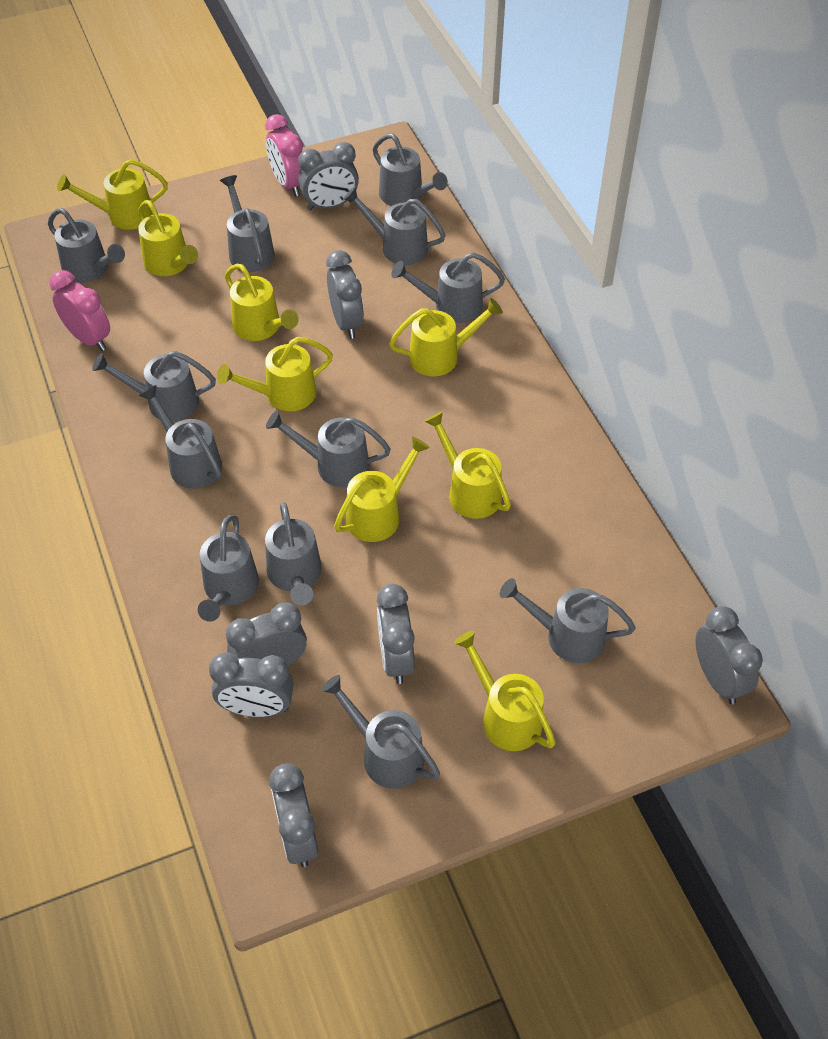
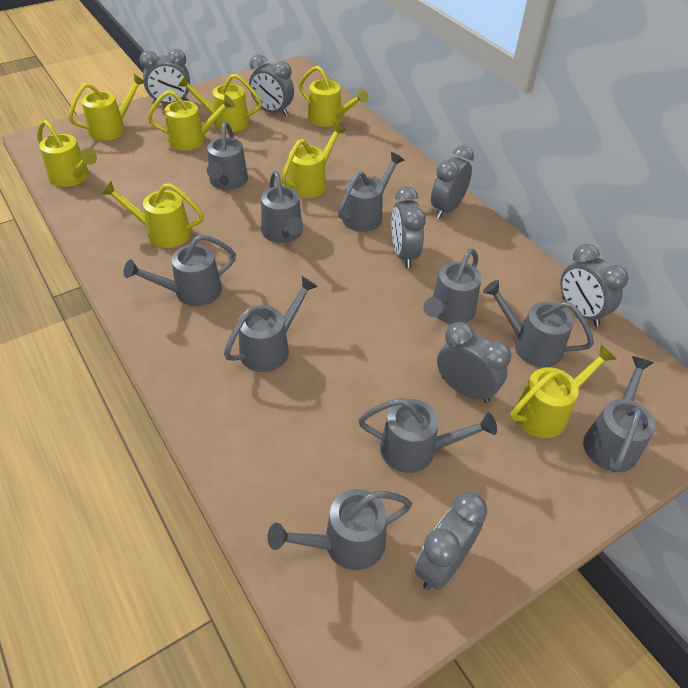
grey watering can: 12 -> 10
pink clock: 2 -> 0

